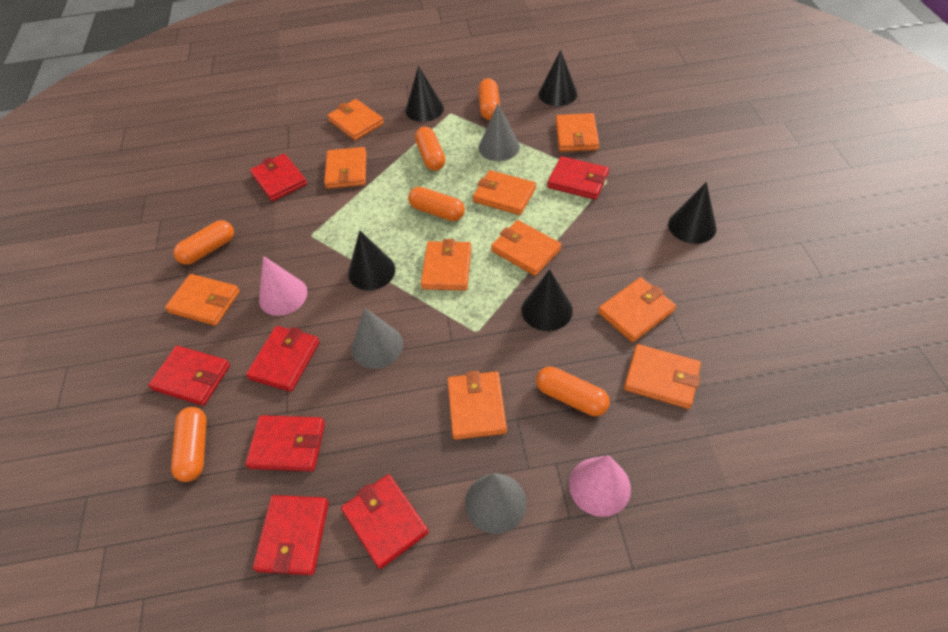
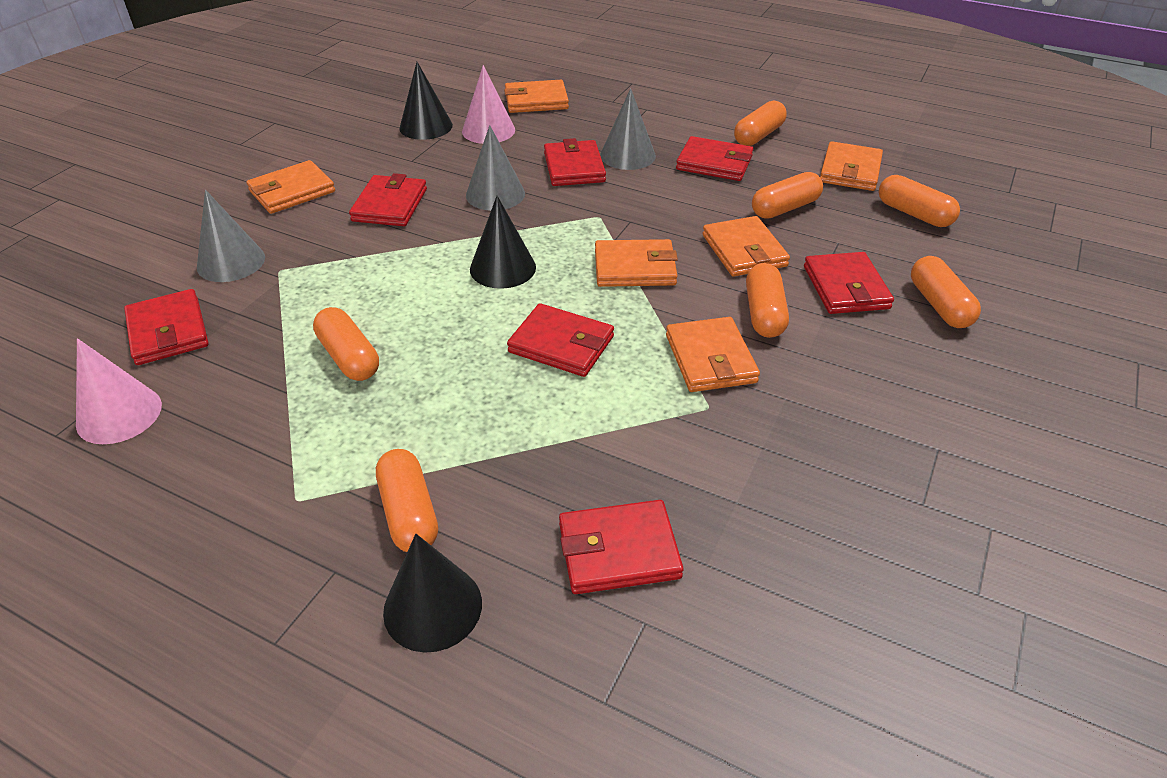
black cone: 5 -> 3
orange capsule: 6 -> 7
orange wallet: 10 -> 6

